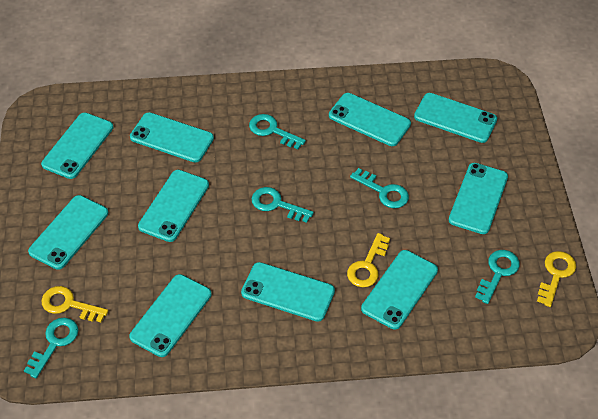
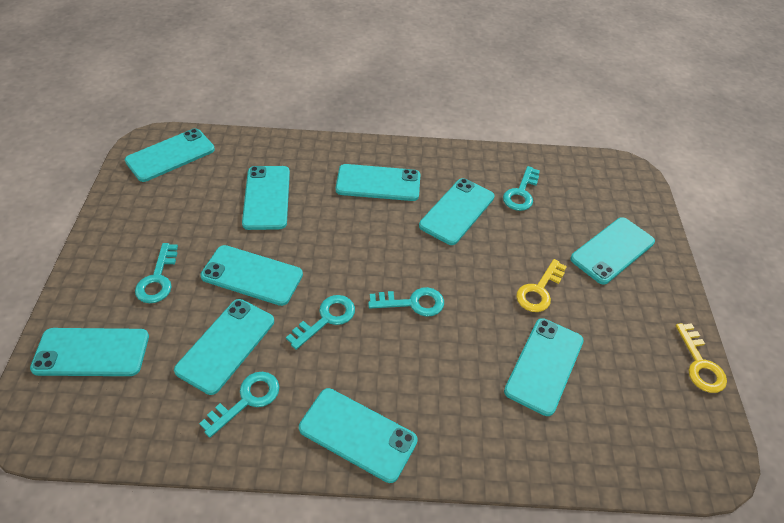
yellow key: 3 -> 2

